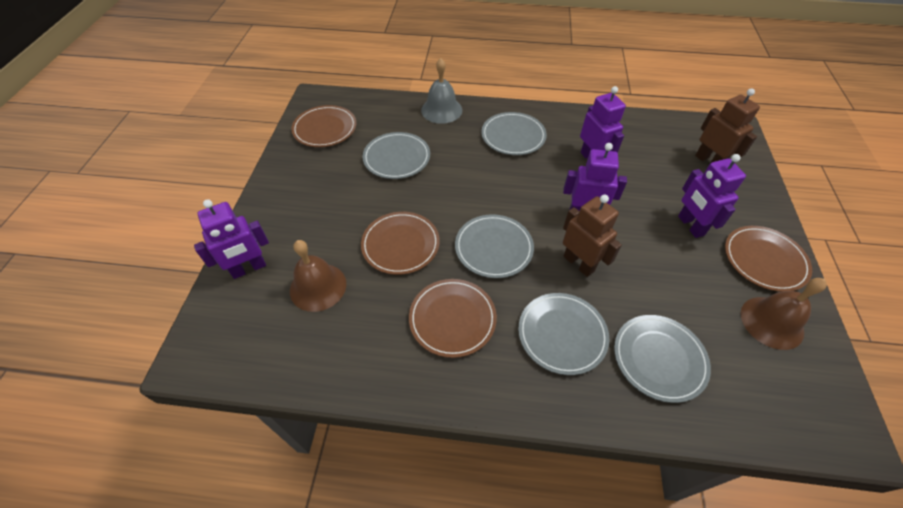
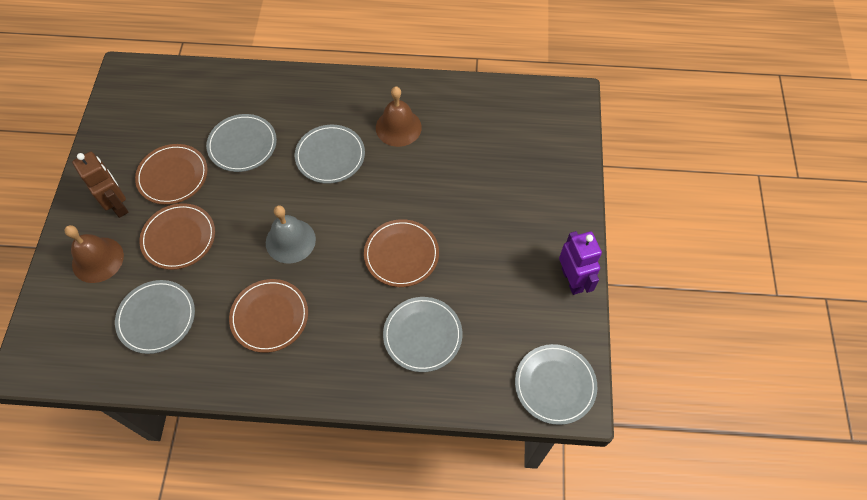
brown robot: 2 -> 1
purple robot: 4 -> 1

